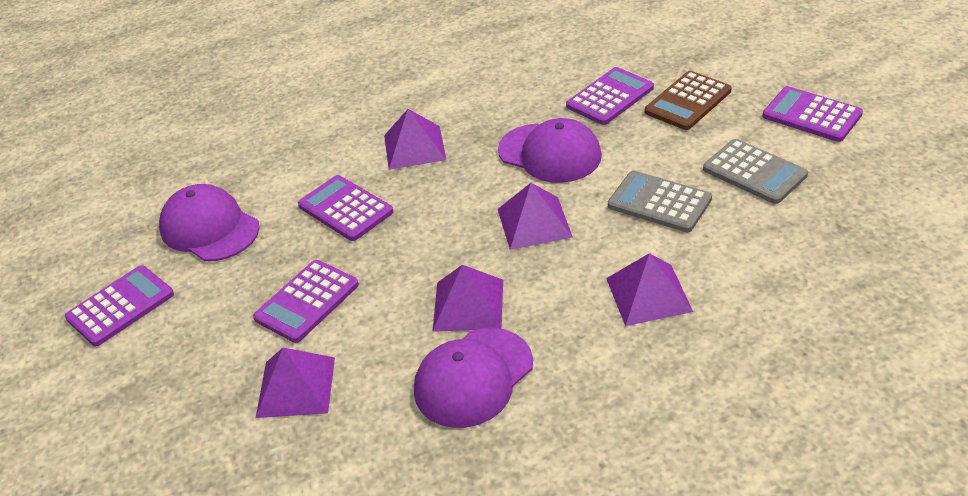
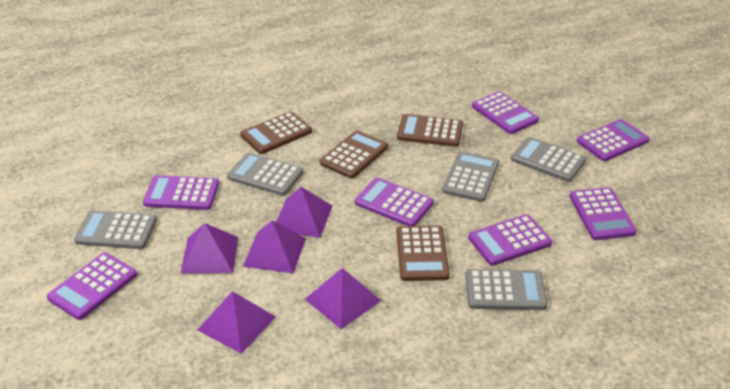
brown calculator: 1 -> 4
grey calculator: 2 -> 5
purple calculator: 5 -> 7
purple cap: 3 -> 0

